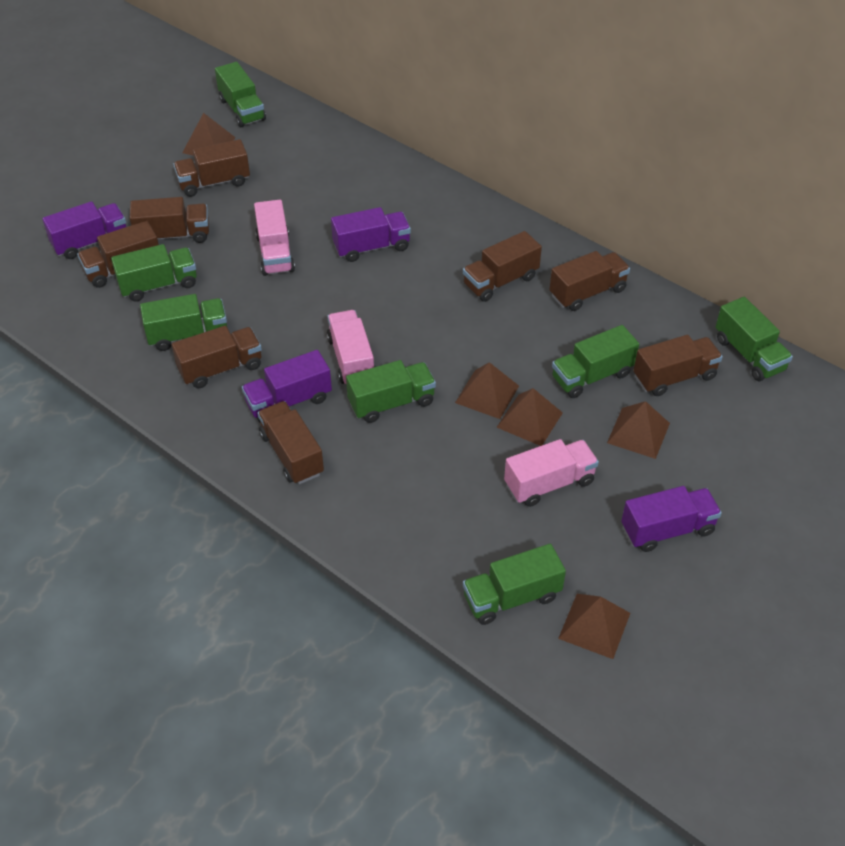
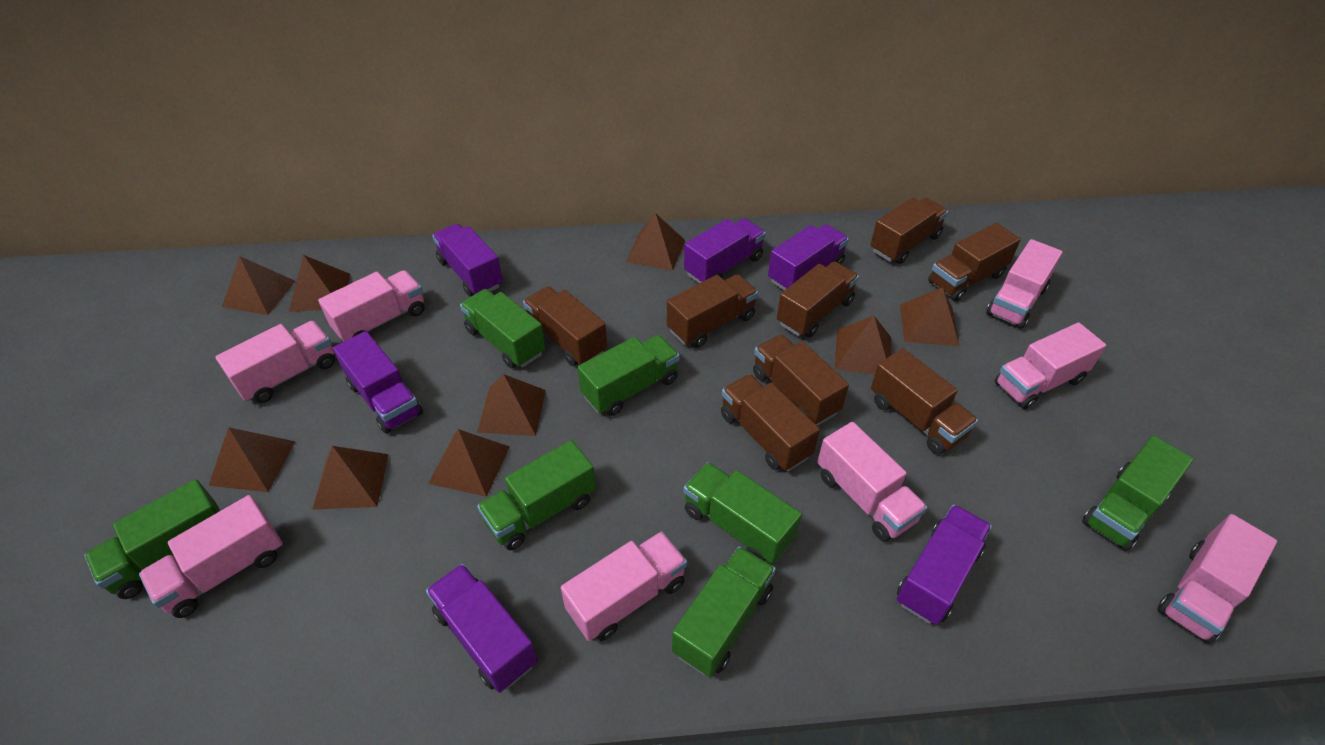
brown pyramid: 5 -> 9
pink truck: 3 -> 8
purple truck: 4 -> 6

